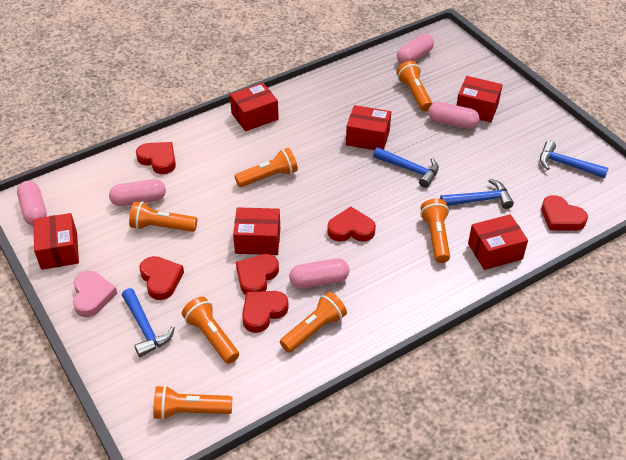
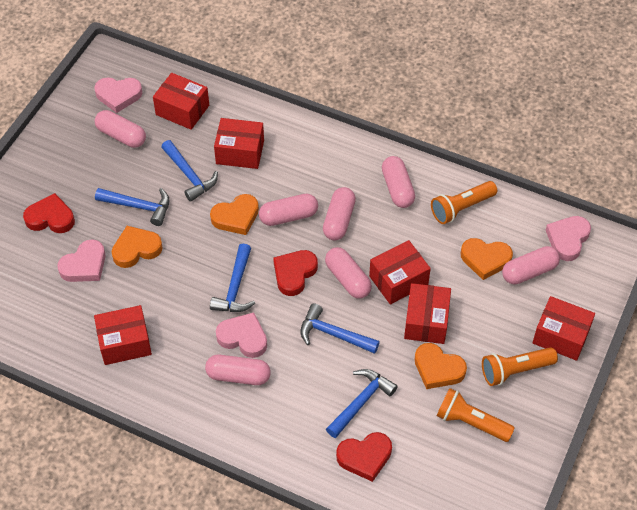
blue hammer: 4 -> 5
orange flashlight: 7 -> 3
orange heart: 0 -> 4
pink capsule: 5 -> 7
pink heart: 1 -> 4
red heart: 6 -> 3

